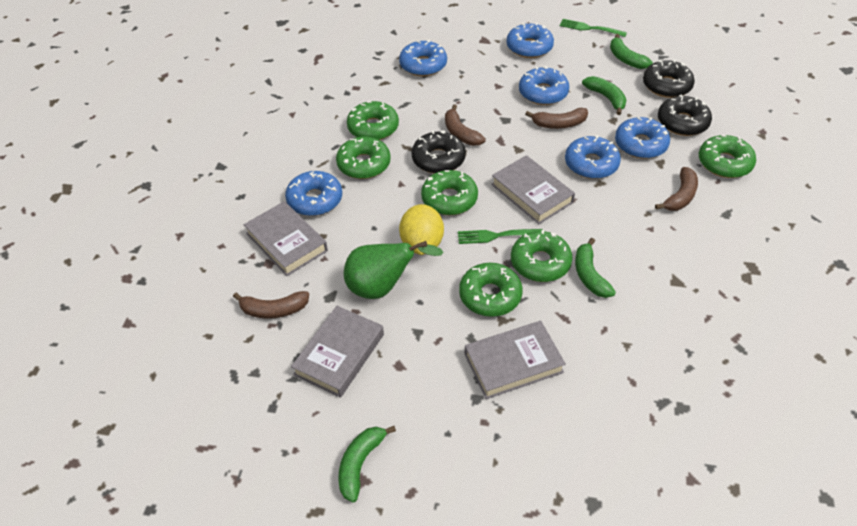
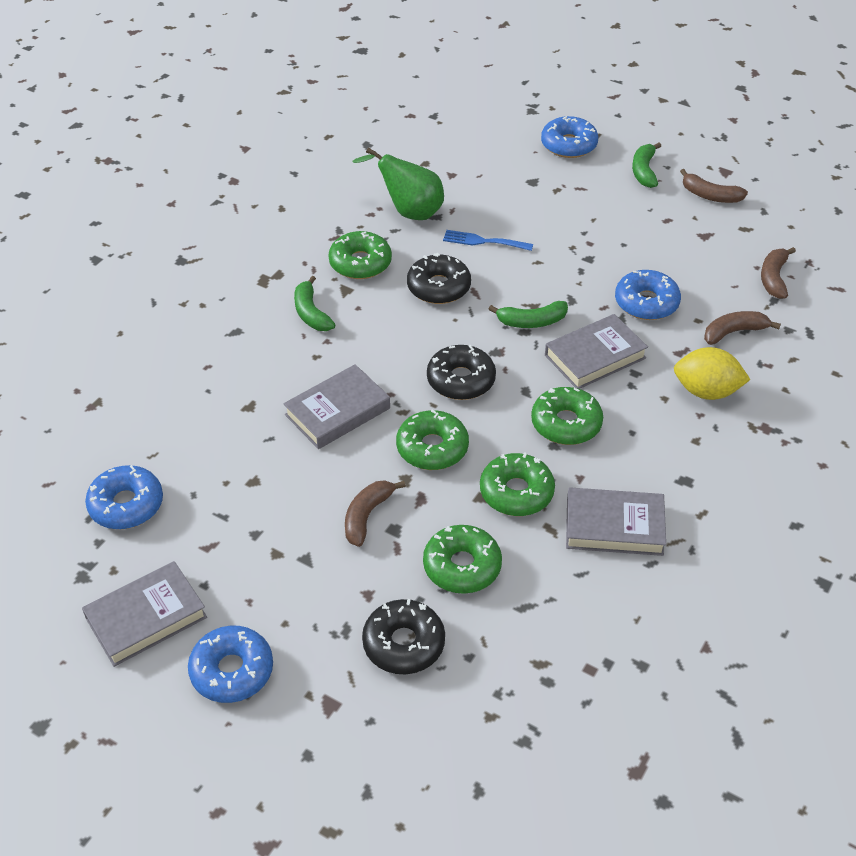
blue donut: 6 -> 4
blue fork: 0 -> 1
green banana: 4 -> 3
green donut: 6 -> 5
green fork: 2 -> 0

